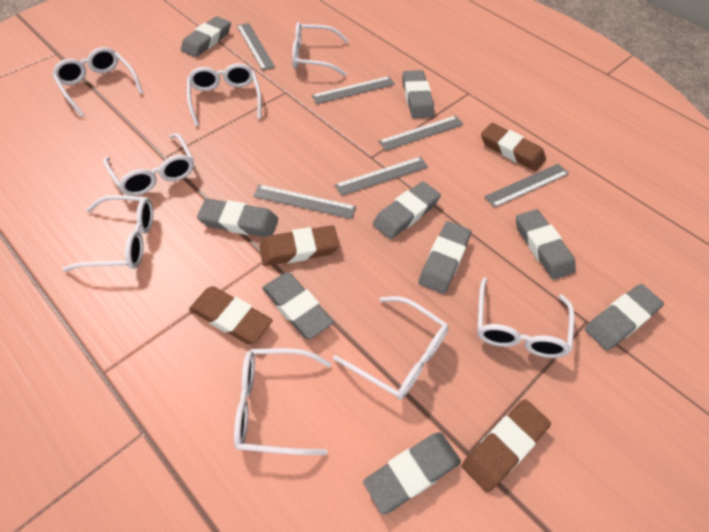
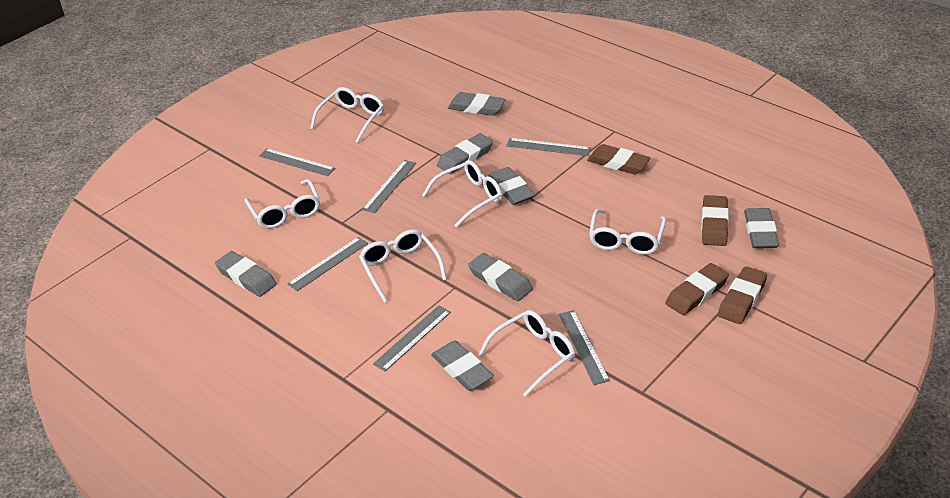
grey eraser: 9 -> 7
white glasses: 8 -> 6

